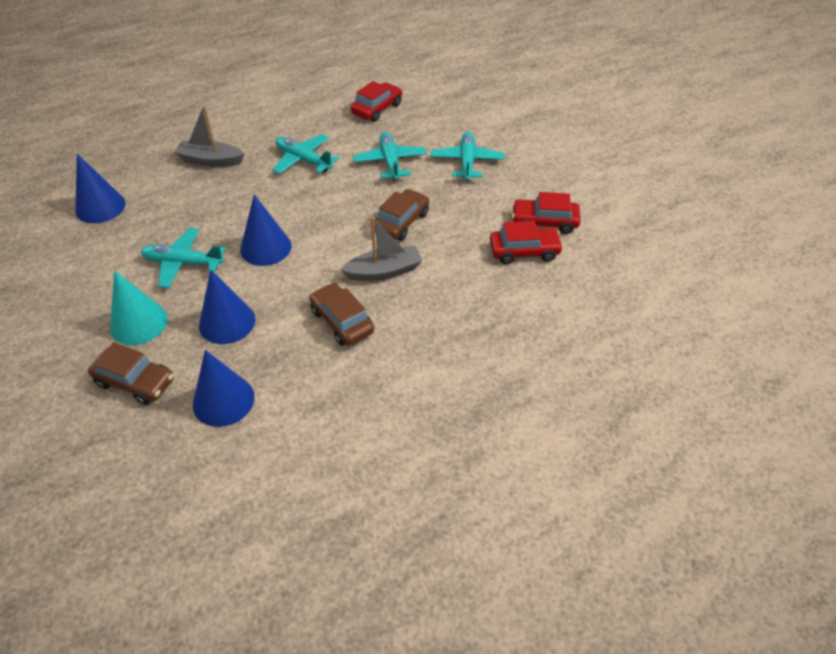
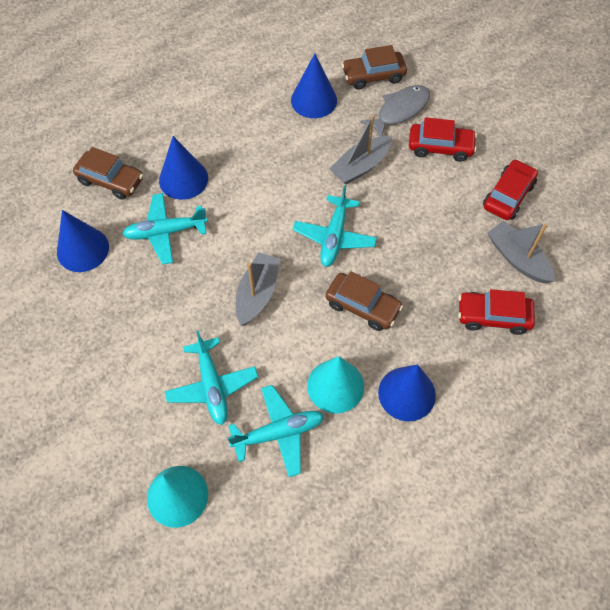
grey boat: 2 -> 3
grey fish: 0 -> 1
turquoise cone: 1 -> 2

